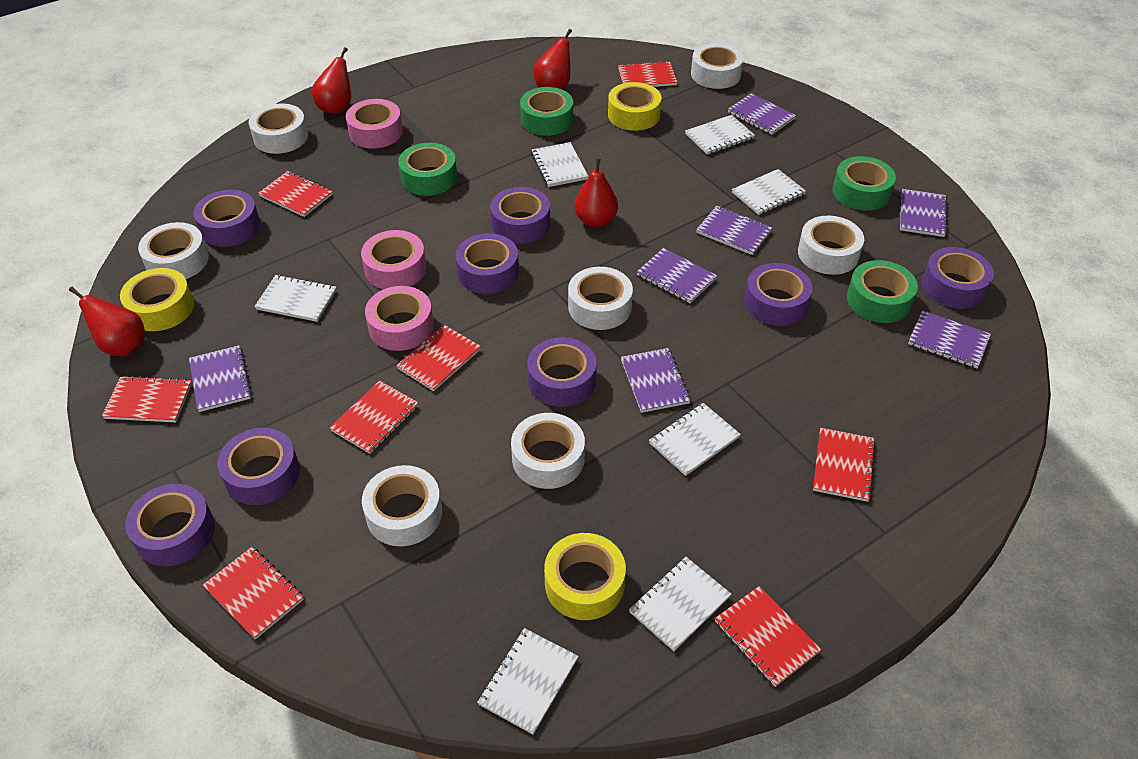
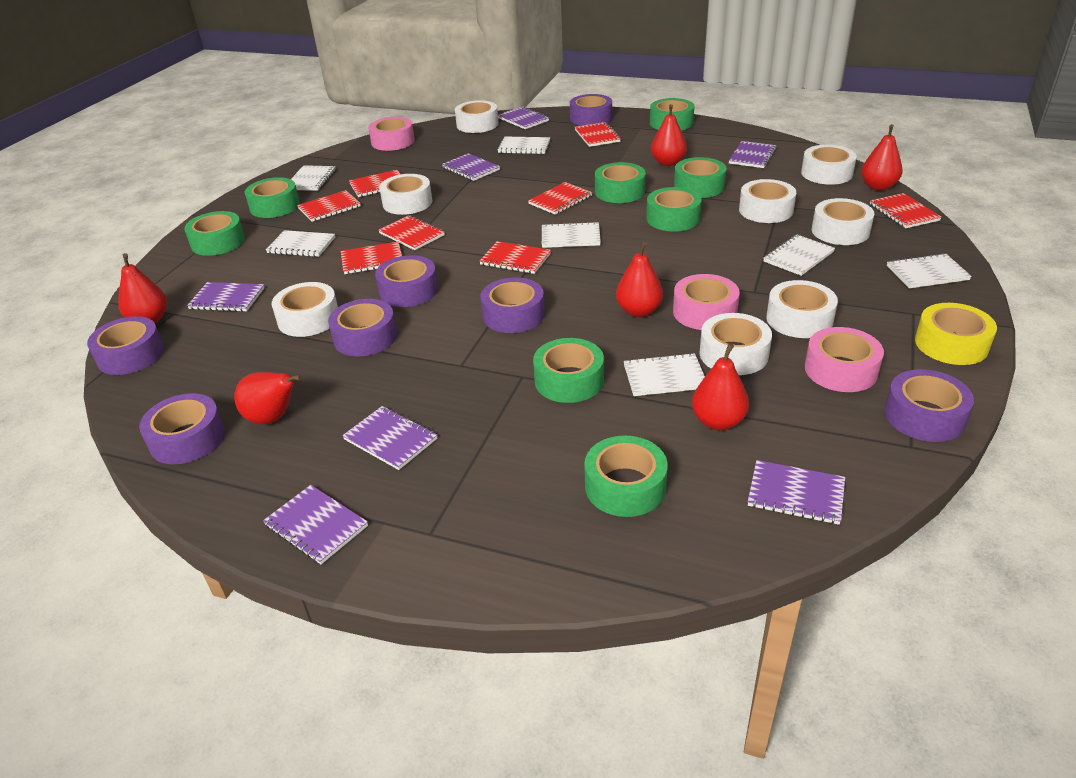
green tape: 4 -> 8
purple tape: 8 -> 7
red pear: 4 -> 6
white tape: 7 -> 8
yellow tape: 3 -> 1

